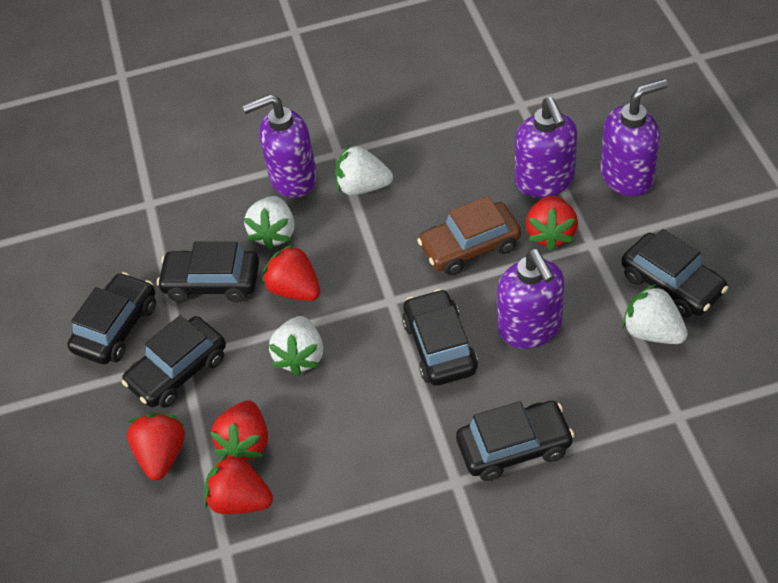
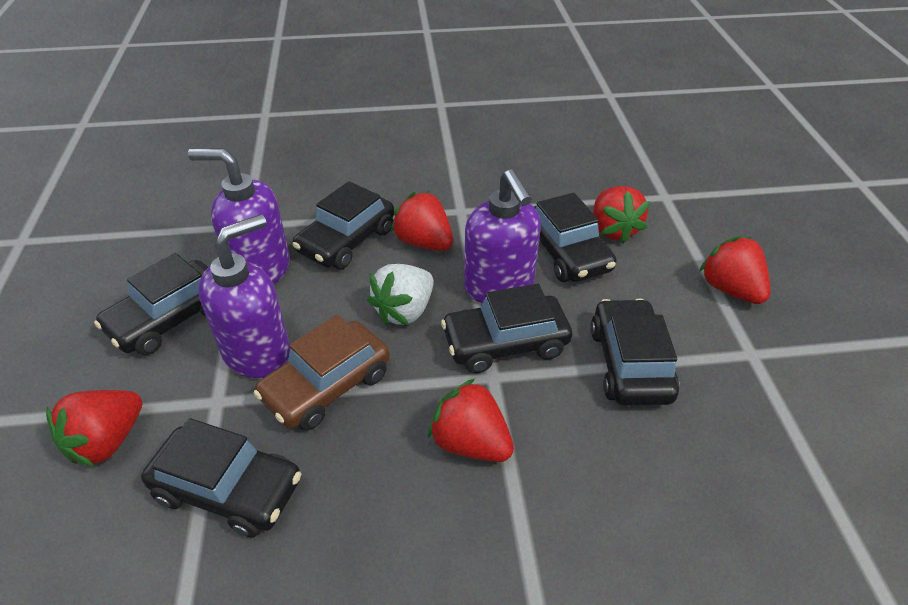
purple soap dispenser: 4 -> 3
white strawberry: 4 -> 1

